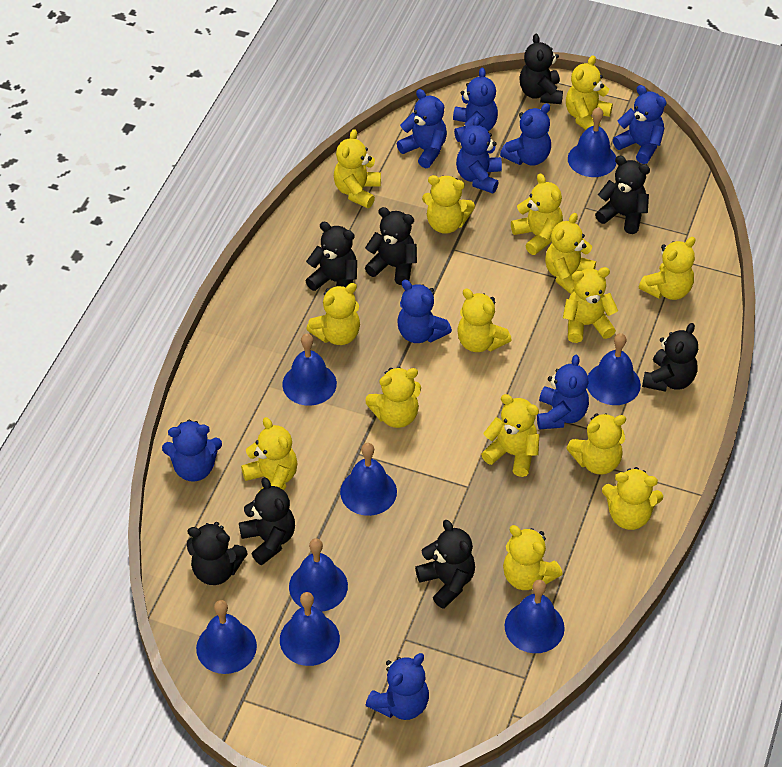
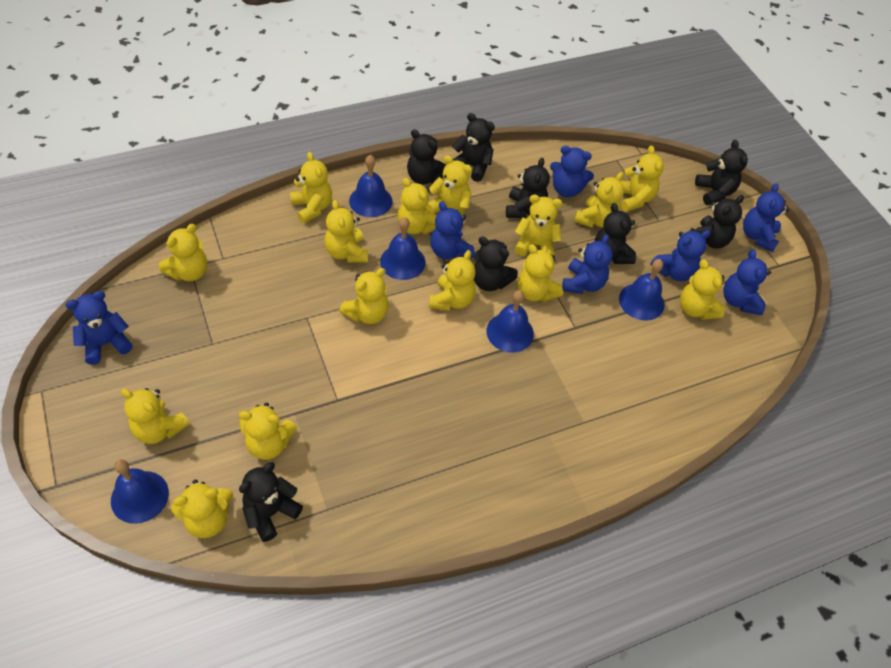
blue bell: 8 -> 5
blue teddy bear: 9 -> 7

